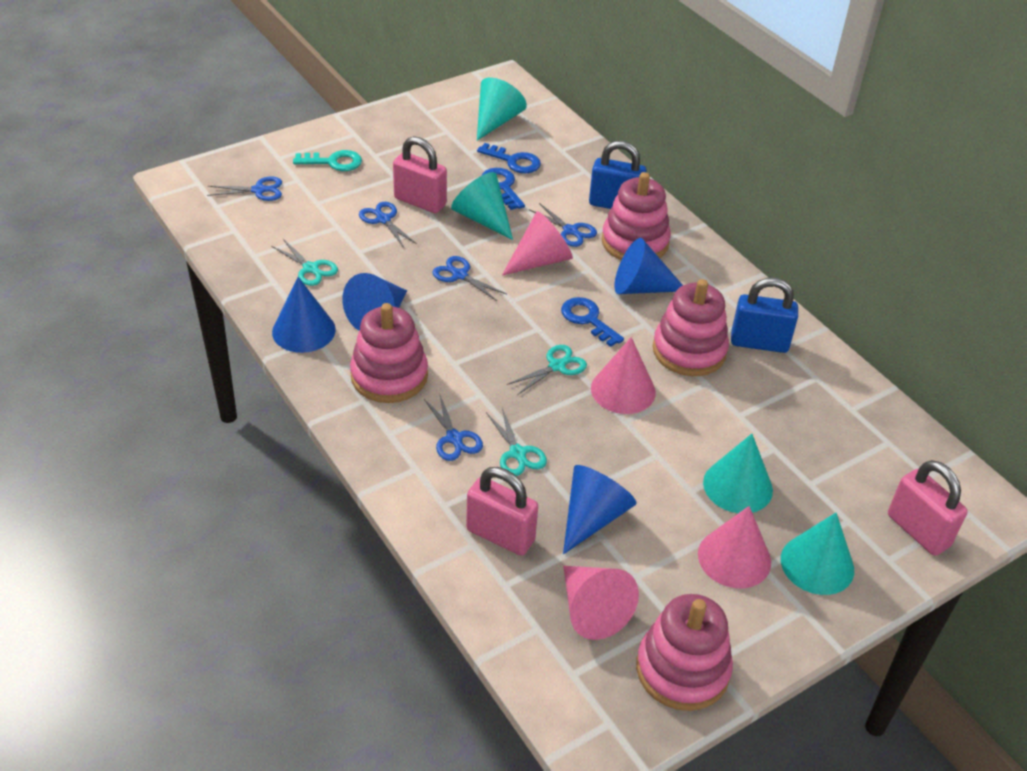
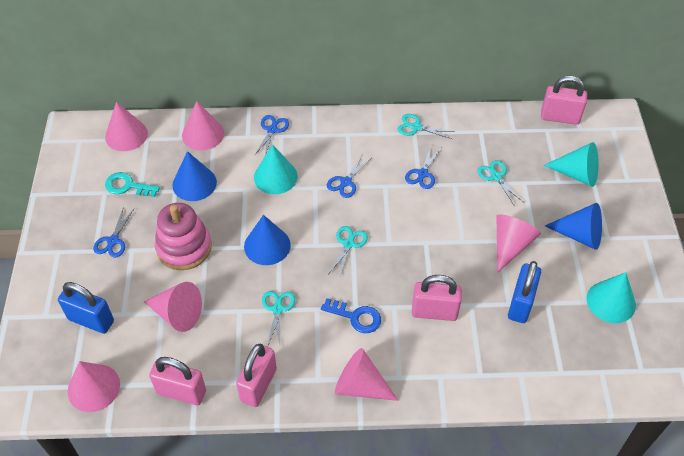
blue cone: 4 -> 3
blue key: 3 -> 1
blue scissors: 5 -> 4
pink cone: 4 -> 6
pink padlock: 3 -> 4
pink stacking toy: 4 -> 1
turquoise cone: 4 -> 3
turquoise scissors: 3 -> 4

